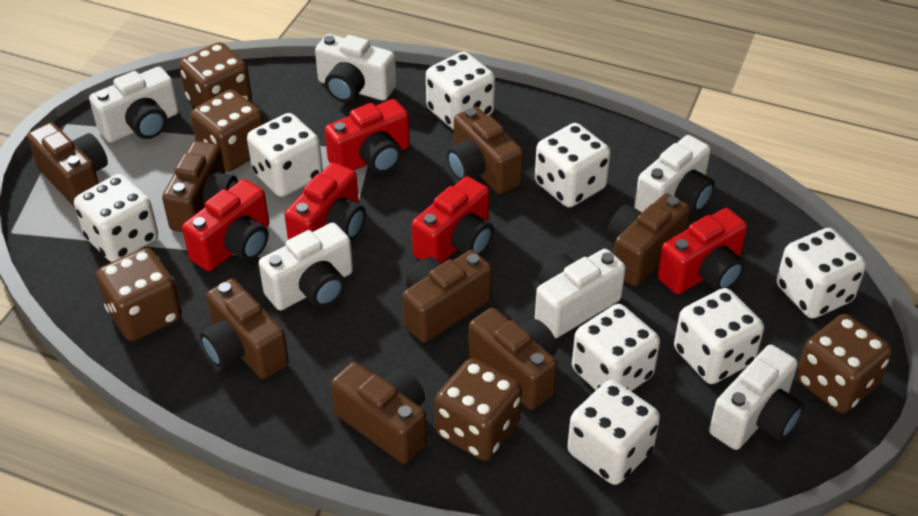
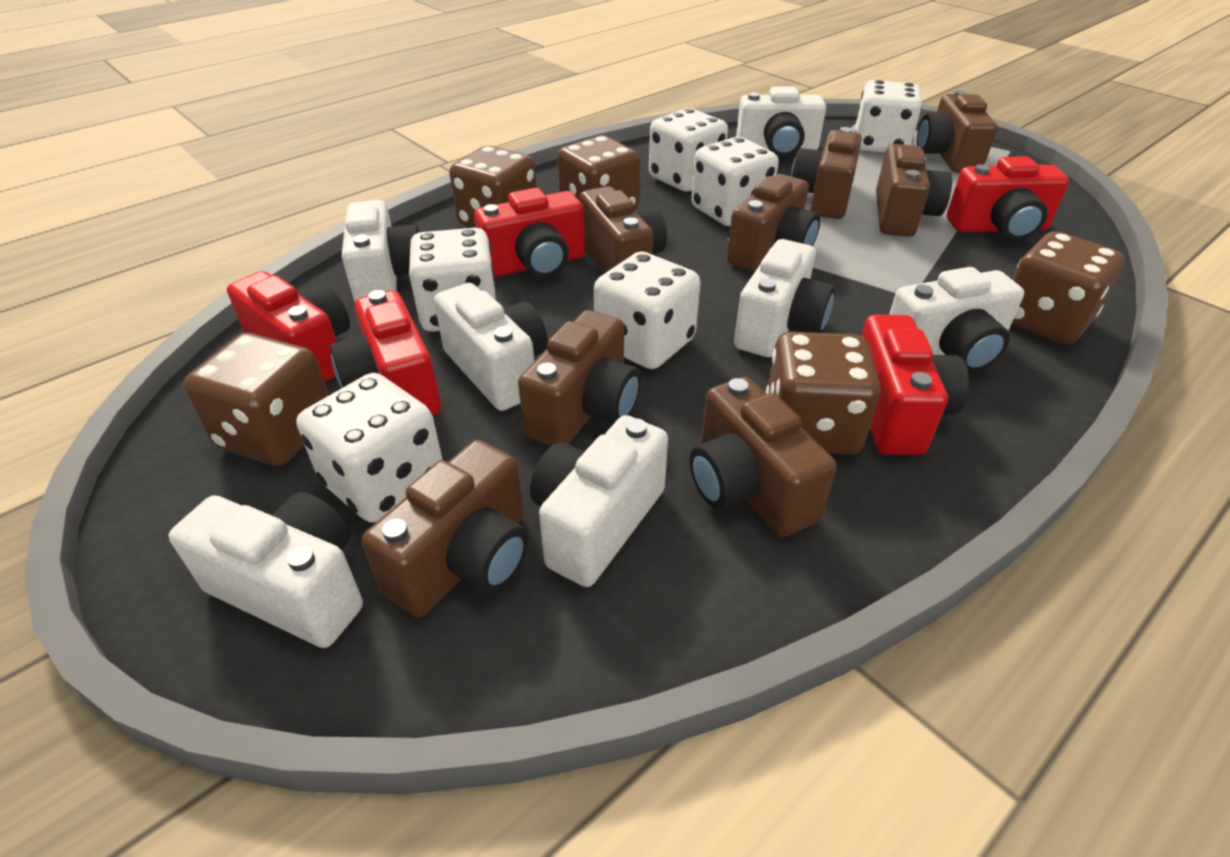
white camera: 6 -> 7
white dice: 8 -> 6

